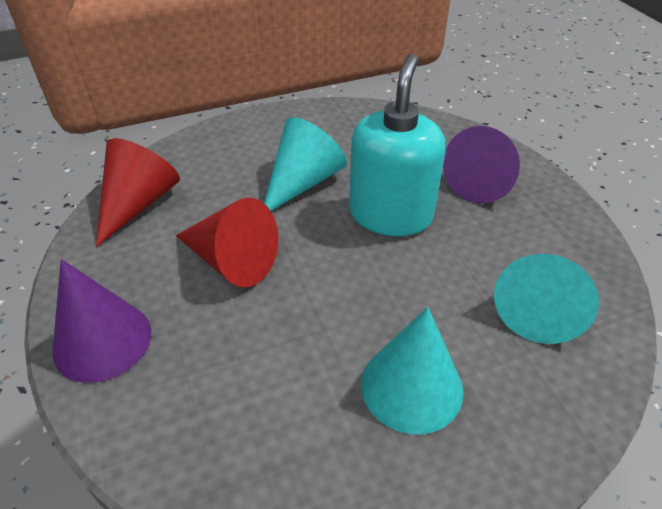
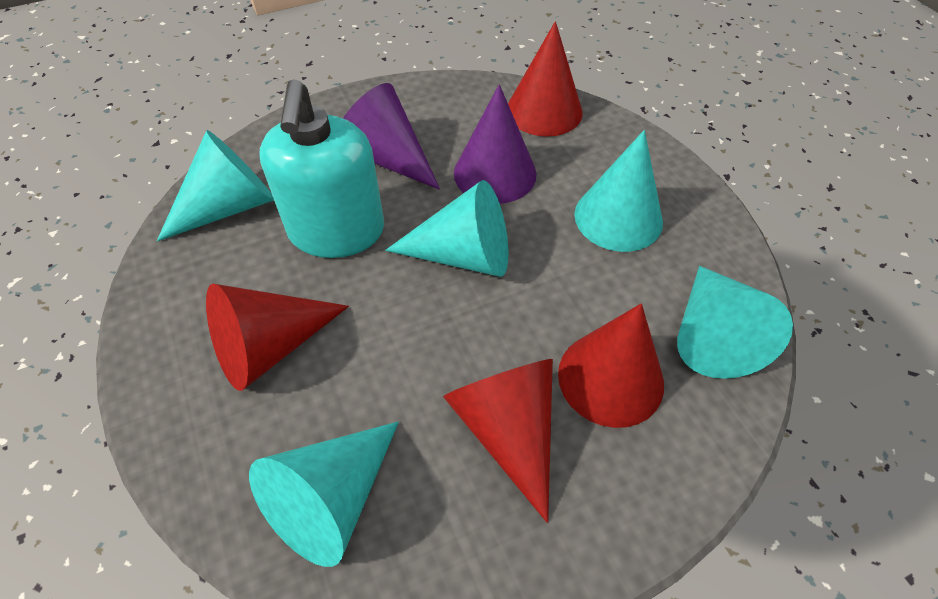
red cone: 2 -> 4
turquoise cone: 3 -> 5

